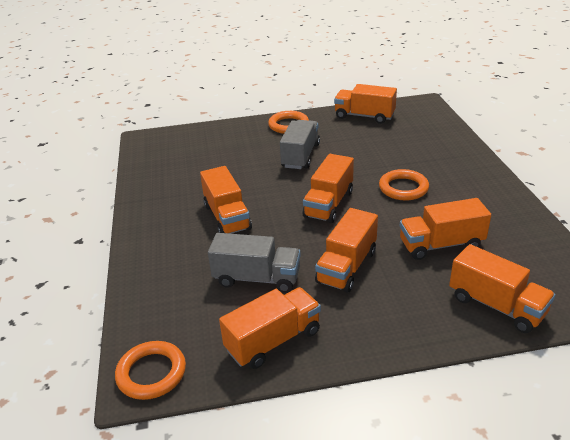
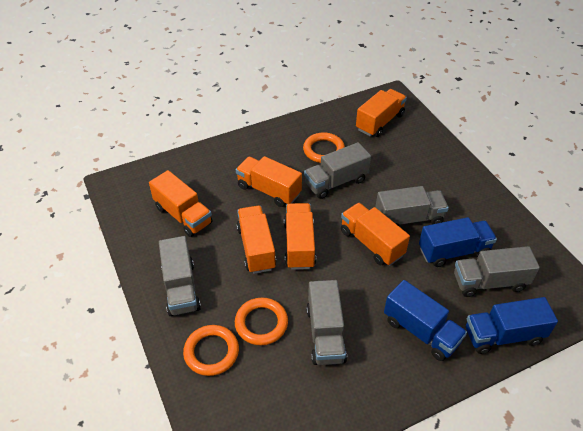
blue truck: 0 -> 3
grey truck: 2 -> 5
orange truck: 7 -> 6

